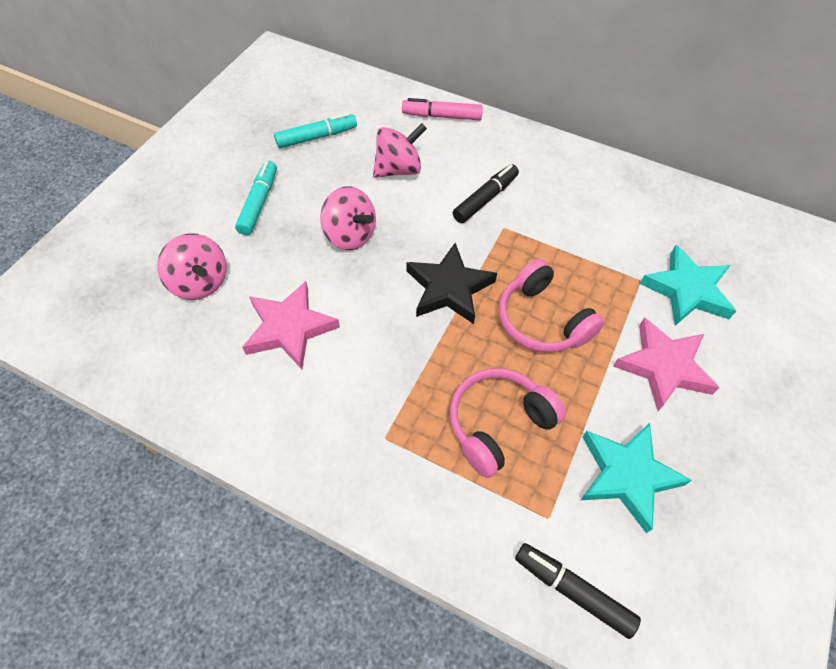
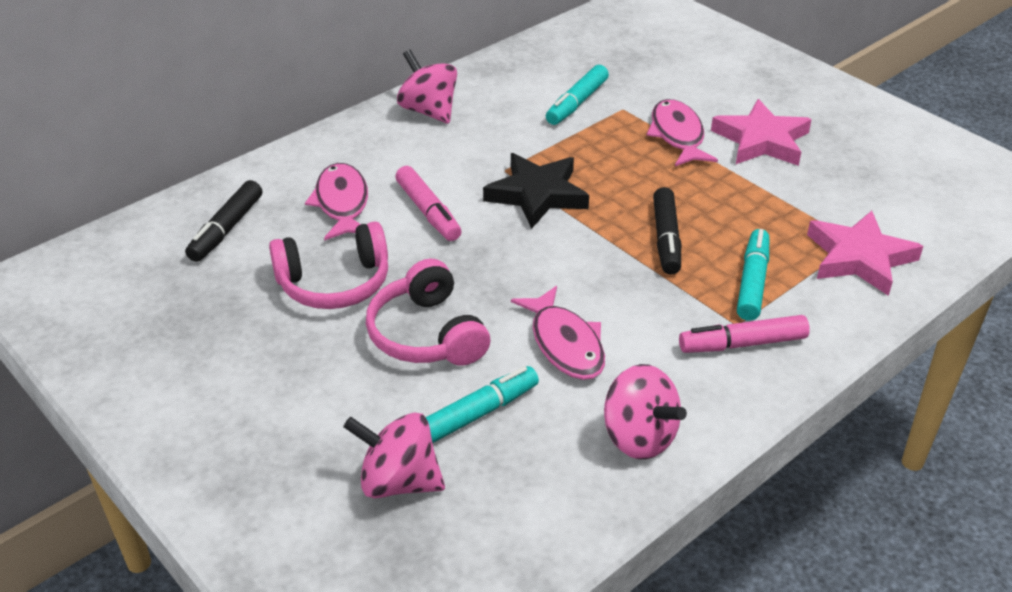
pink fish: 0 -> 3
pink marker: 1 -> 2
turquoise marker: 2 -> 3
turquoise star: 2 -> 0

